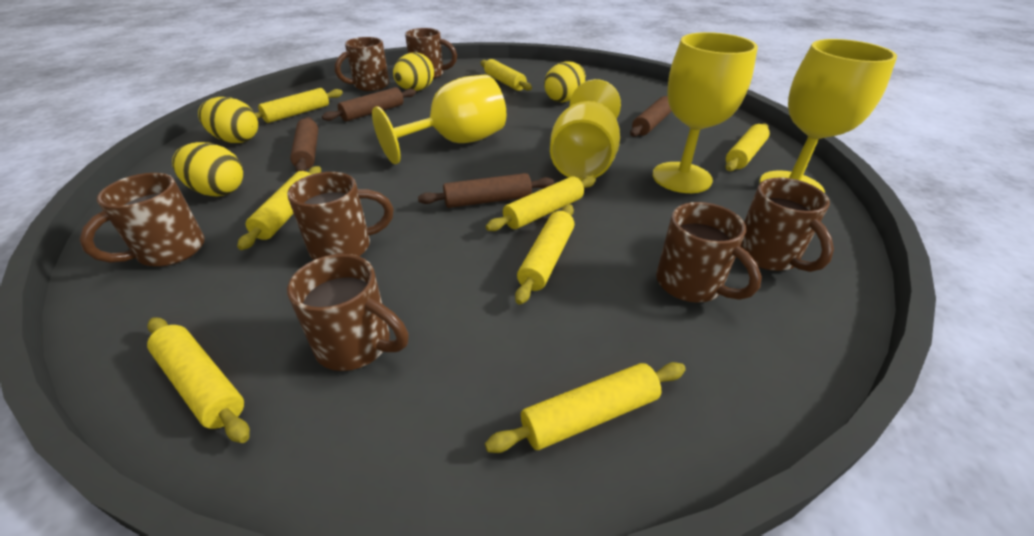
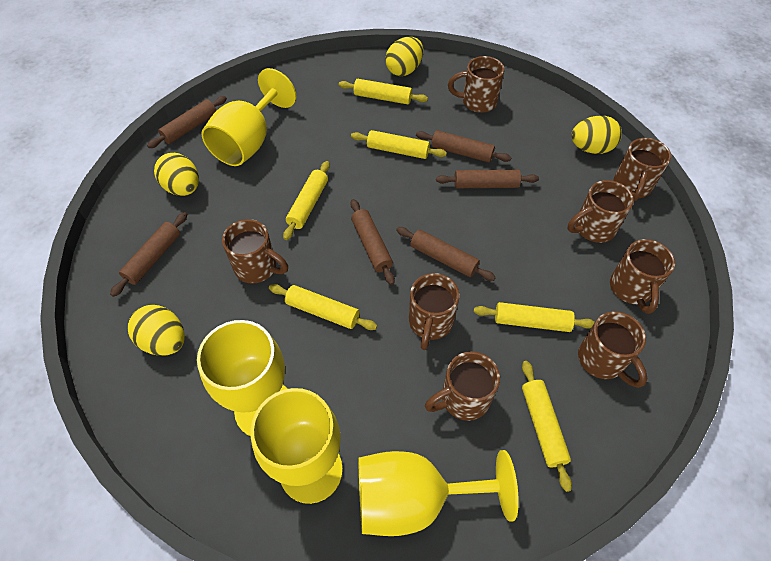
brown mug: 7 -> 8
brown rolling pin: 4 -> 6
yellow rolling pin: 8 -> 6

